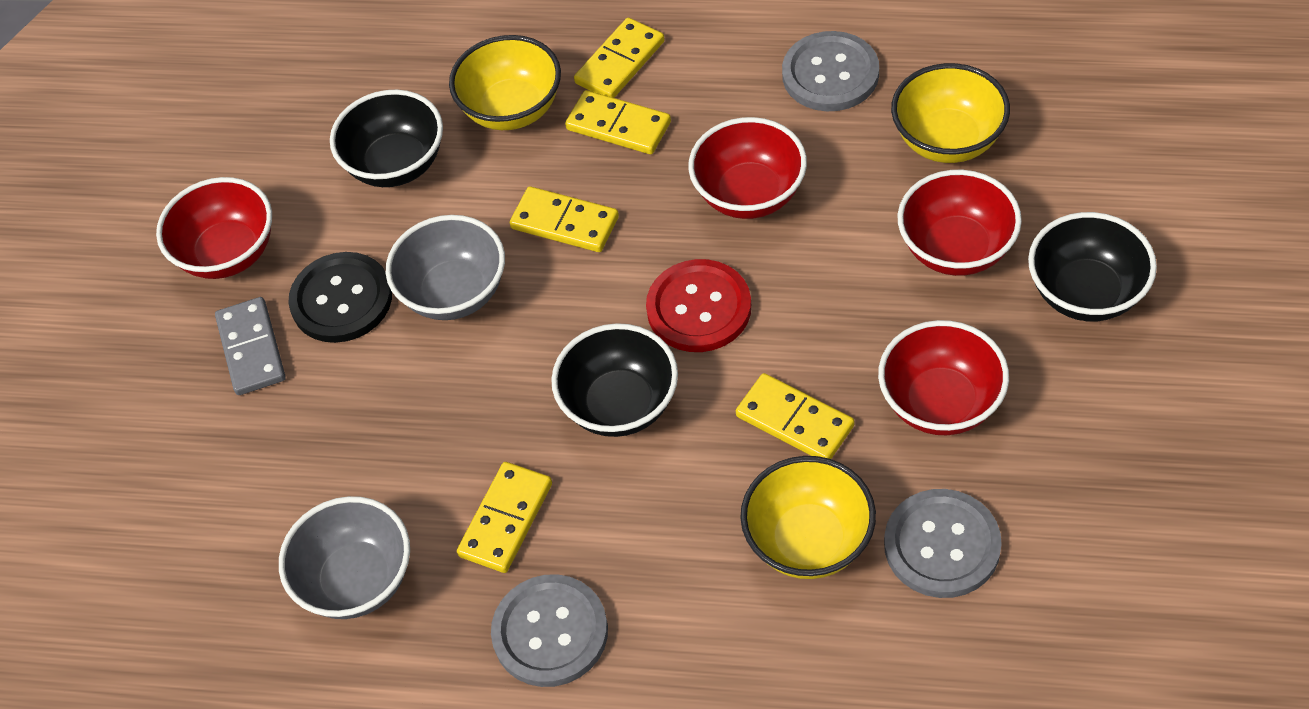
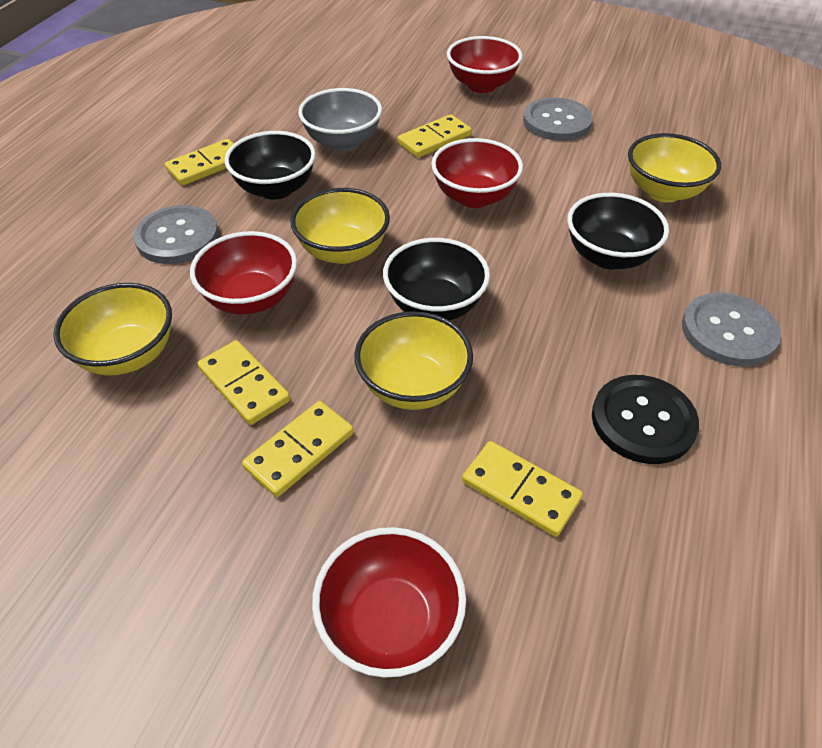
grey bowl: 2 -> 1
grey domino: 1 -> 0
red button: 1 -> 0
yellow bowl: 3 -> 4

